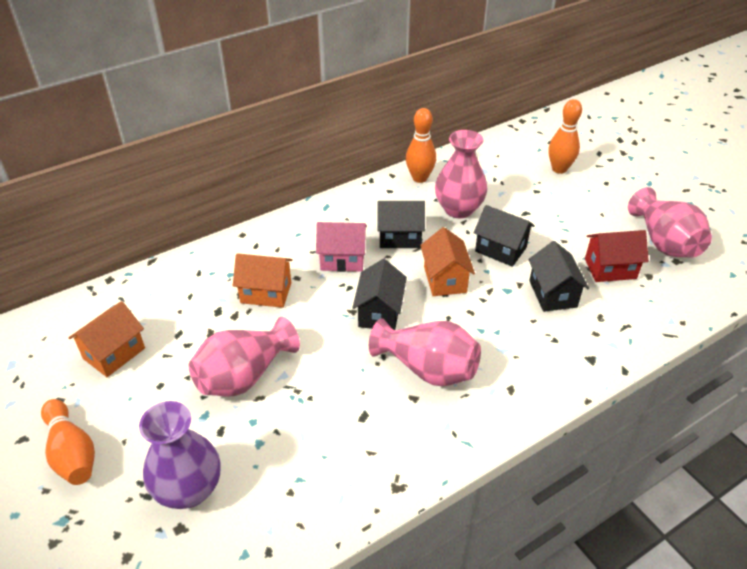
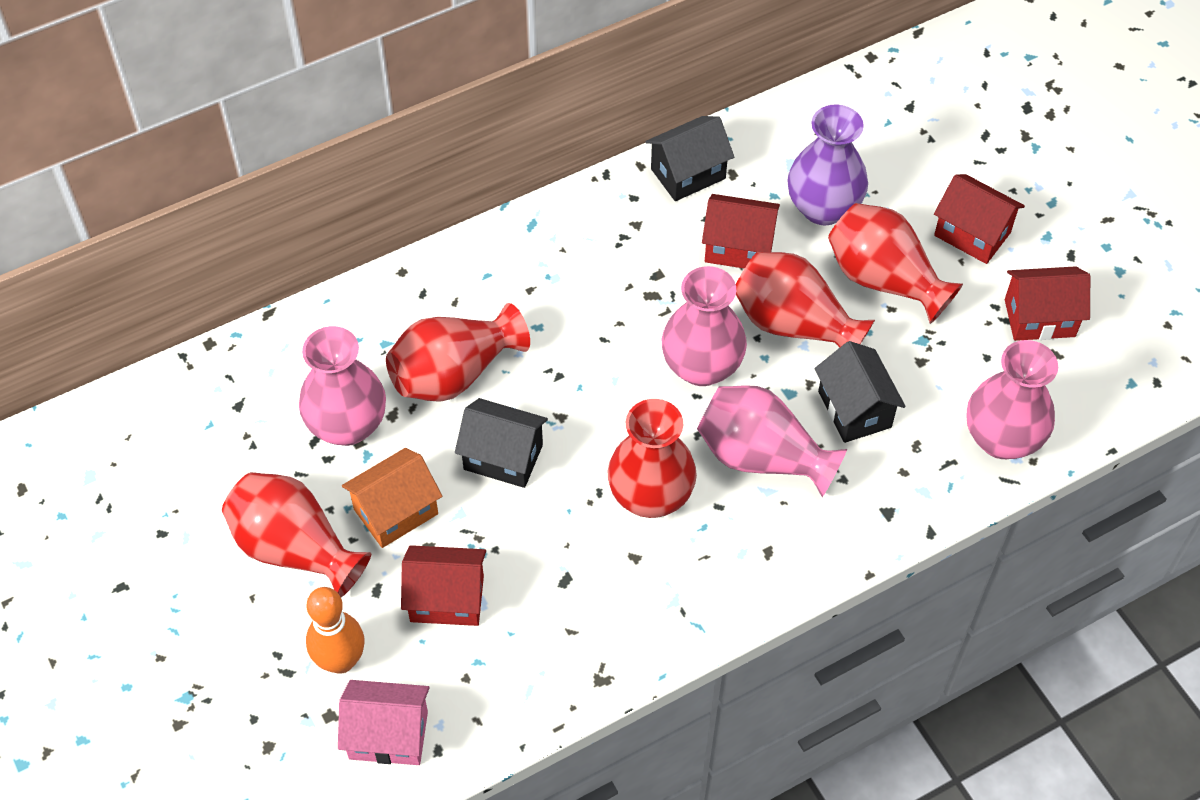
black house: 4 -> 3
orange bowling pin: 3 -> 1
orange house: 3 -> 1
red house: 1 -> 4
red vase: 0 -> 5

